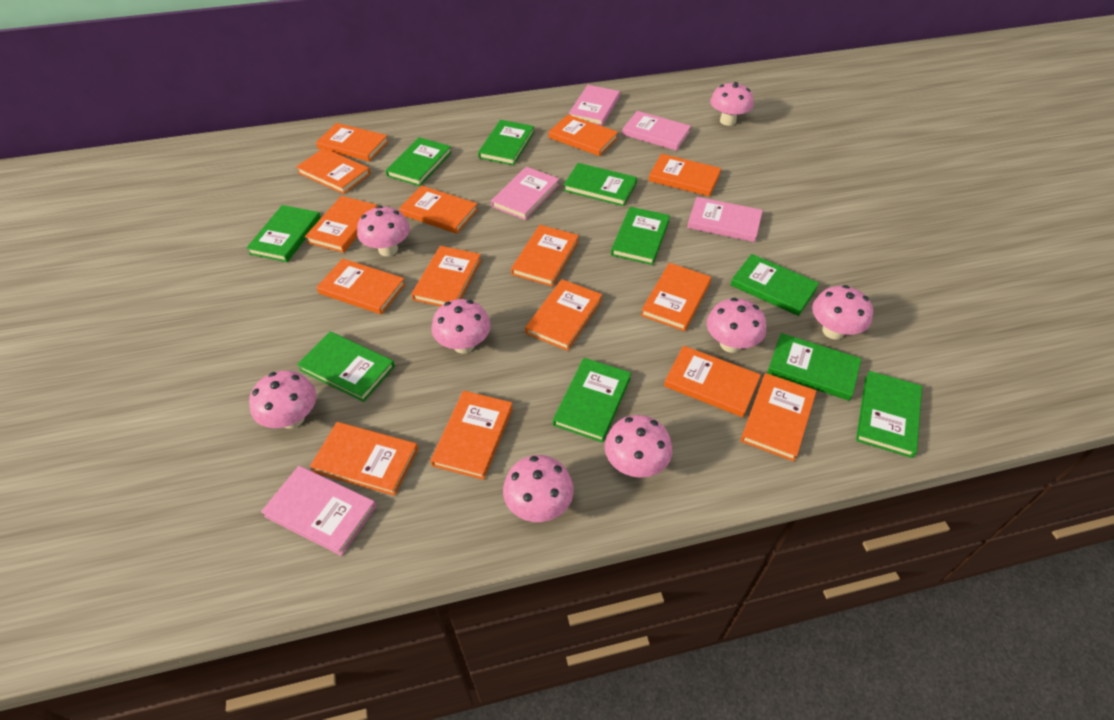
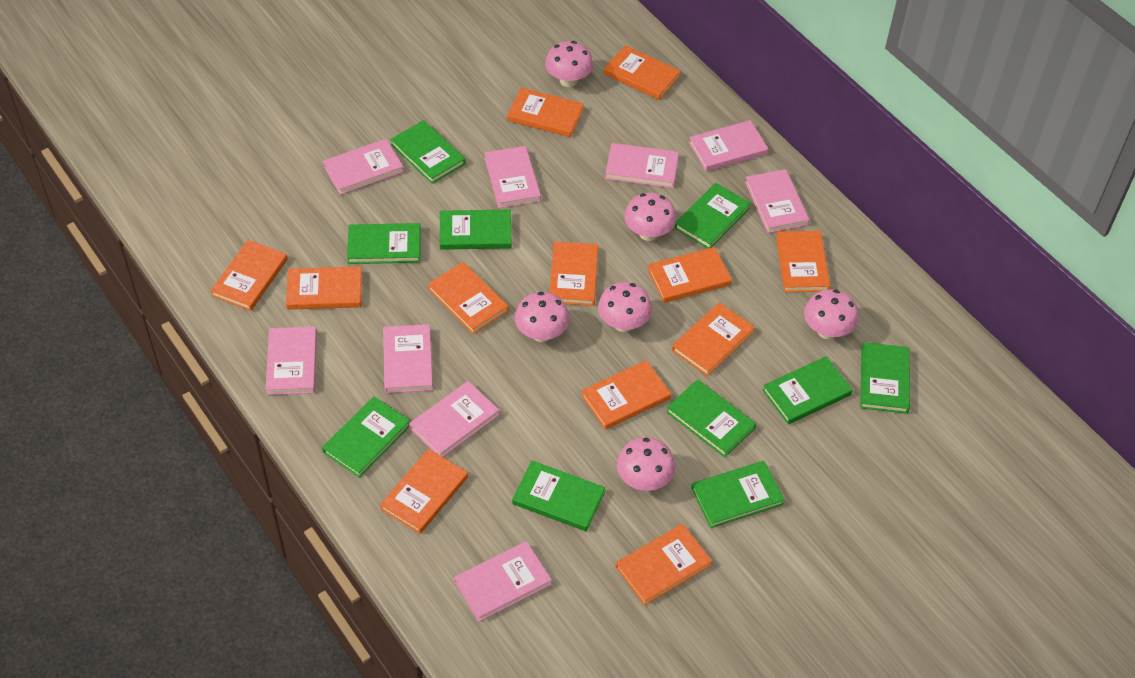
orange book: 15 -> 12
pink book: 5 -> 9
pink mushroom: 8 -> 6

